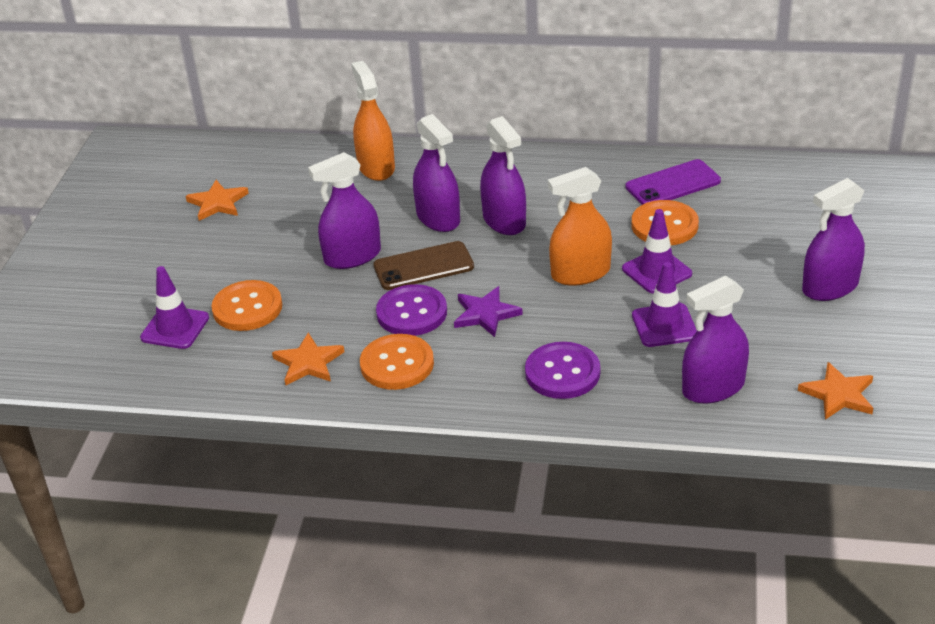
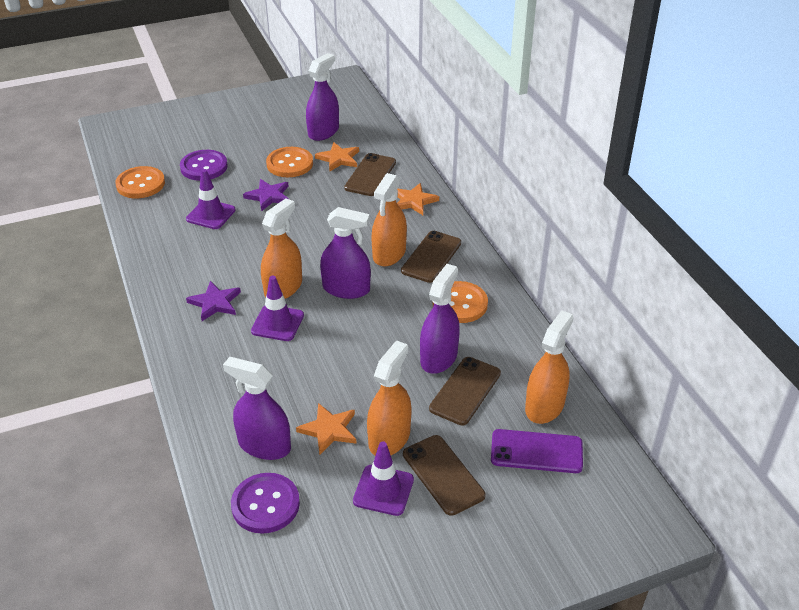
brown phone: 1 -> 4
orange spray bottle: 2 -> 4
purple spray bottle: 5 -> 4
purple star: 1 -> 2

